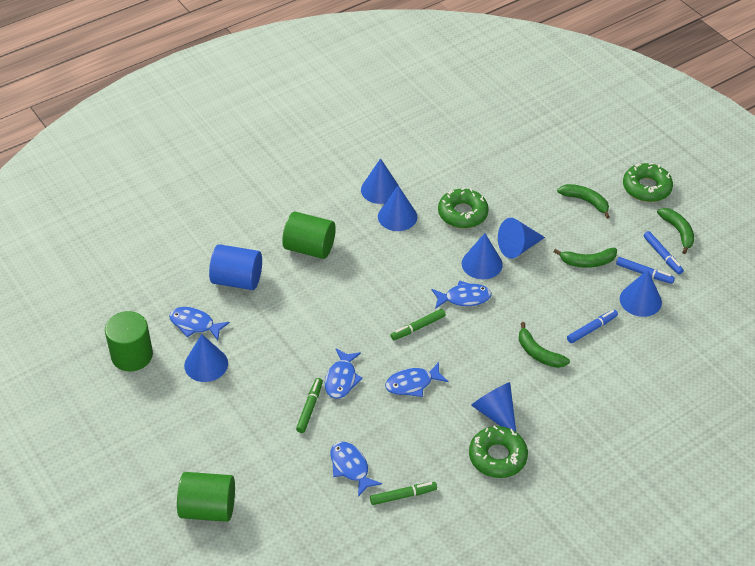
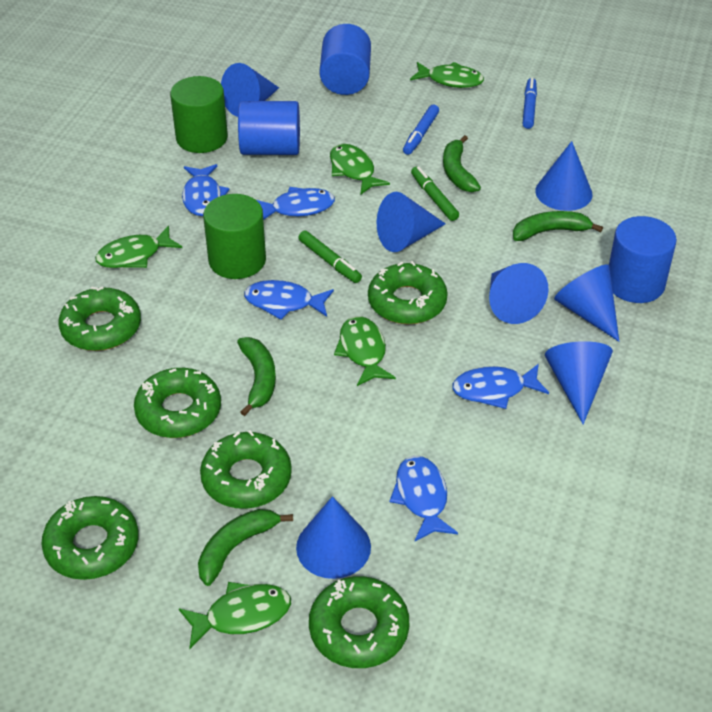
blue cylinder: 1 -> 3
blue marker: 3 -> 2
green cylinder: 3 -> 2
green donut: 3 -> 6
green fish: 0 -> 5
green marker: 3 -> 2

